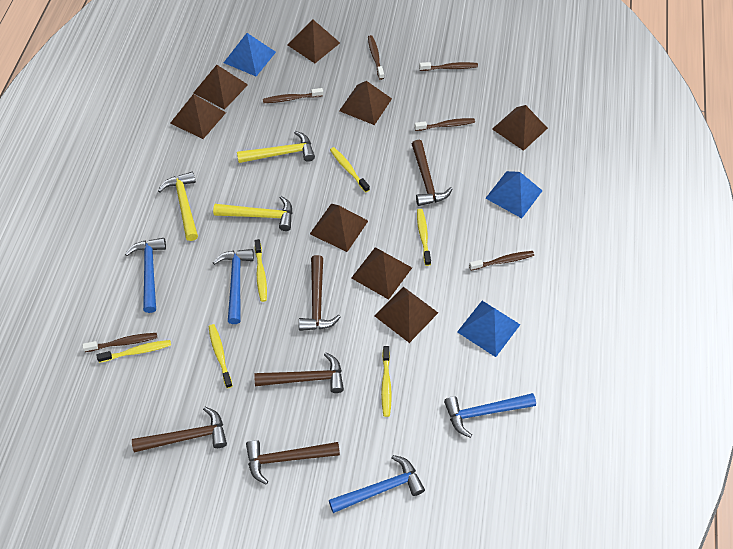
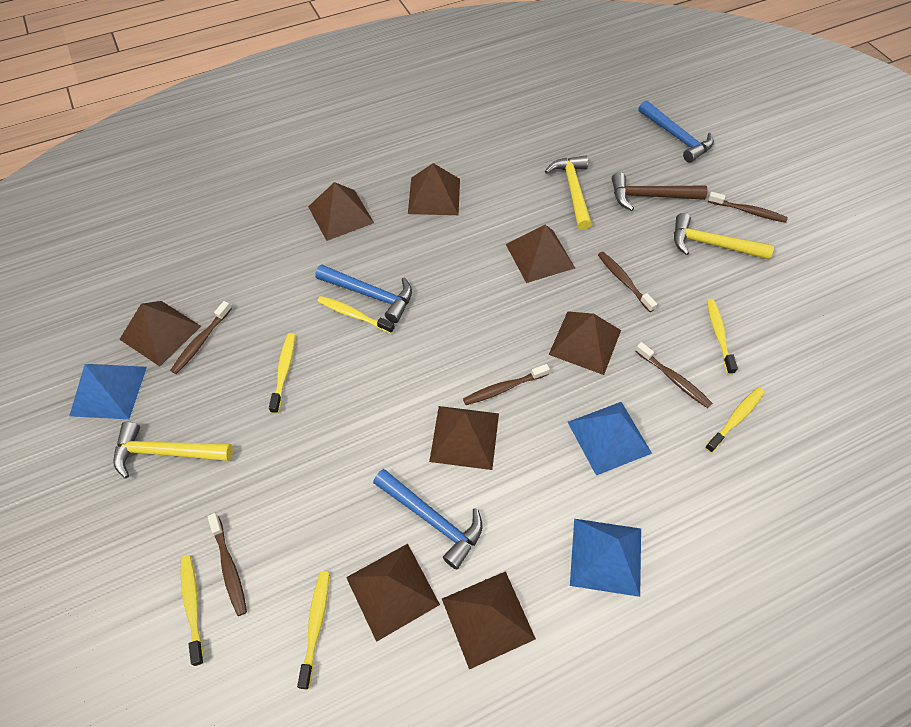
blue hammer: 4 -> 3
brown hammer: 5 -> 1

